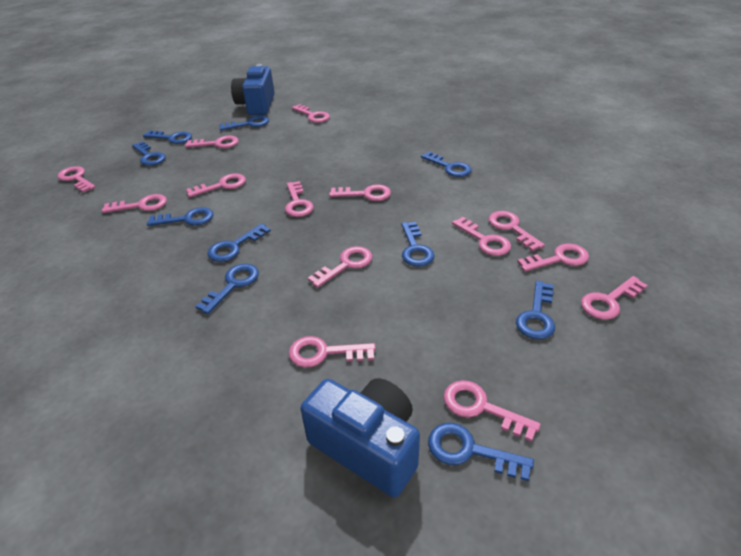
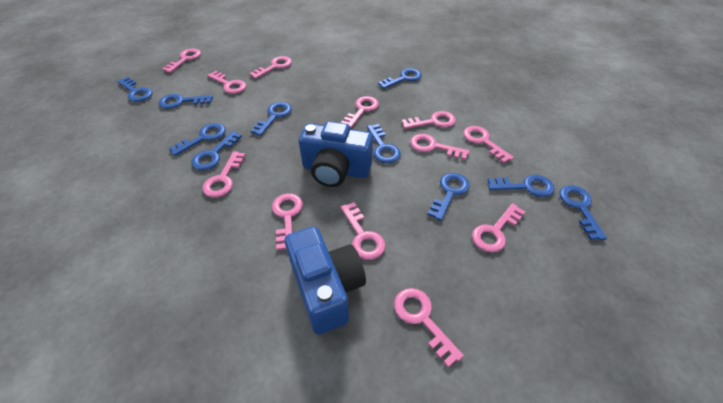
pink key: 14 -> 12

